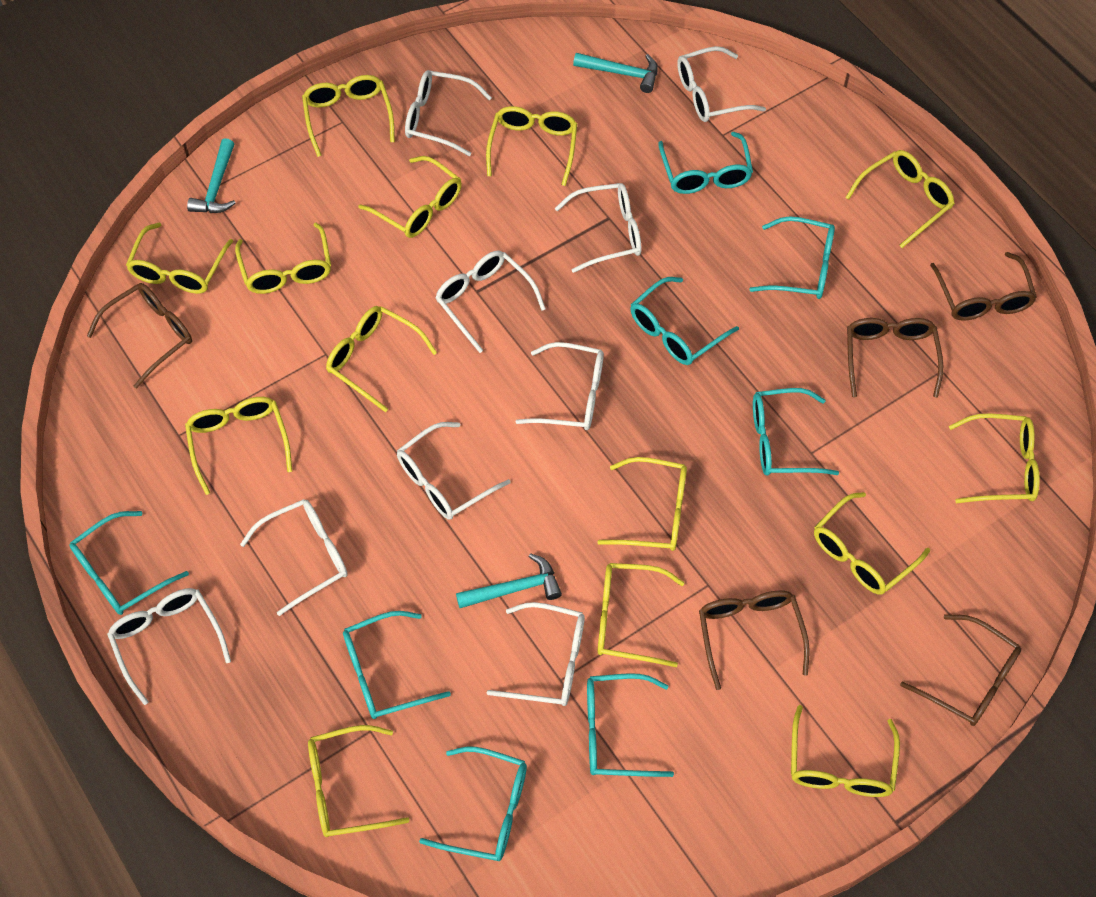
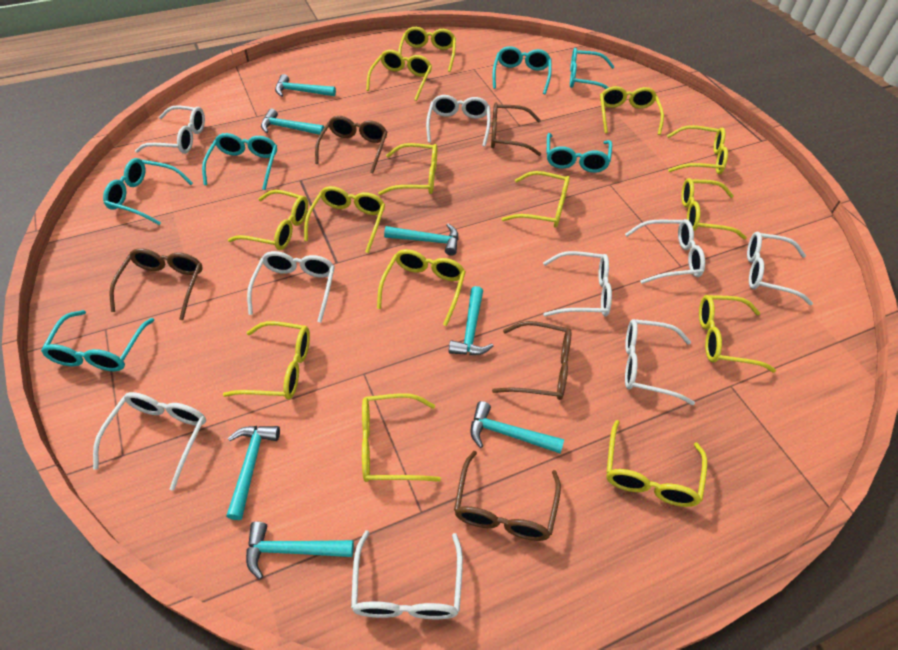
turquoise glasses: 8 -> 6
turquoise hammer: 3 -> 7

